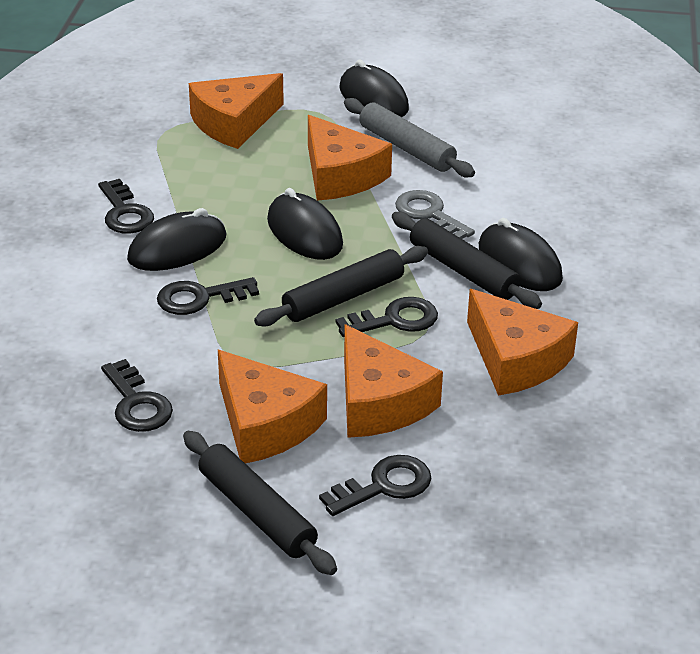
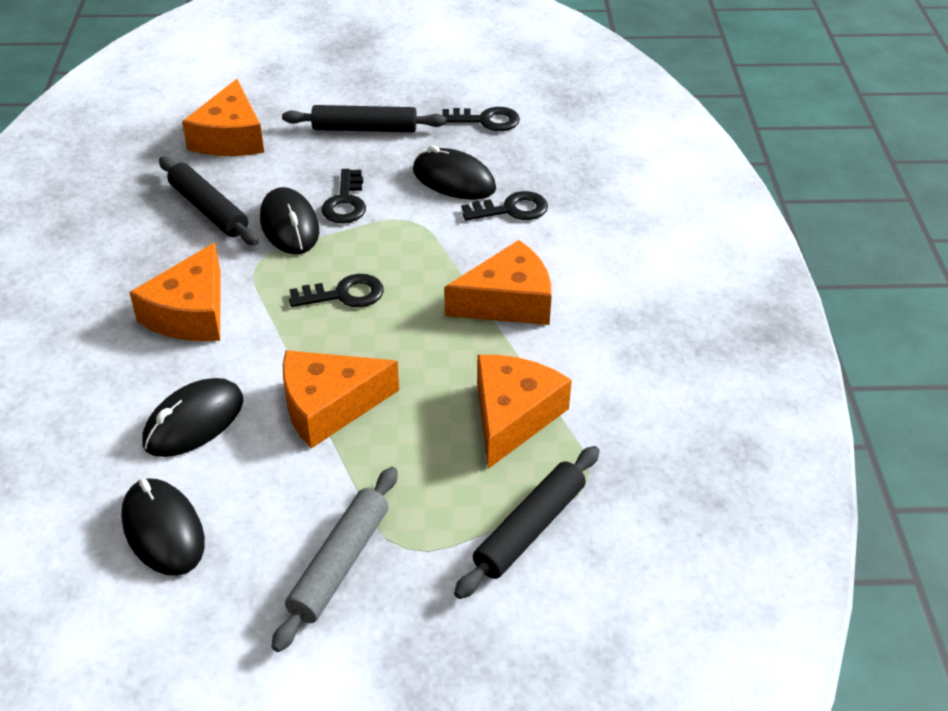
black key: 5 -> 4
grey key: 1 -> 0

